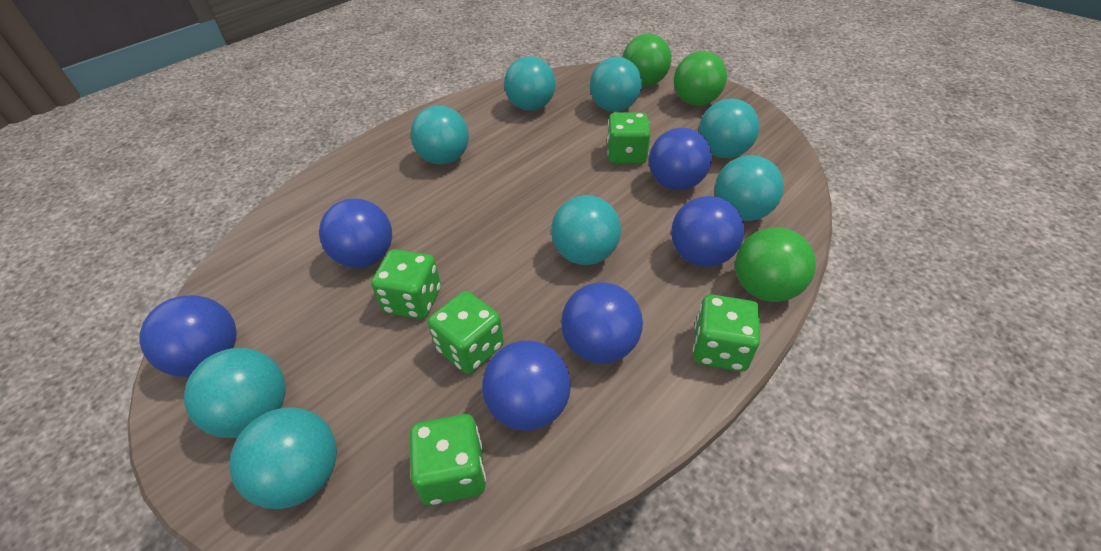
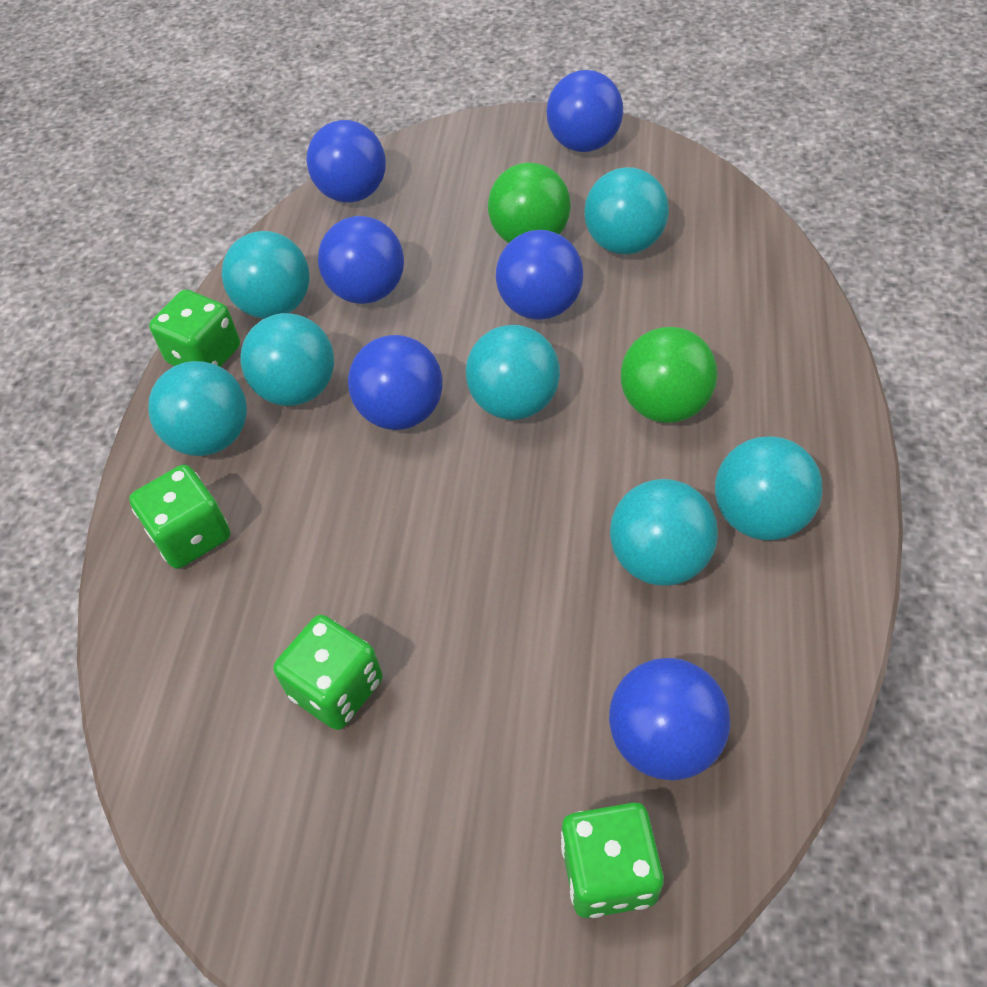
green ball: 3 -> 2
green dice: 5 -> 4
turquoise ball: 8 -> 7

